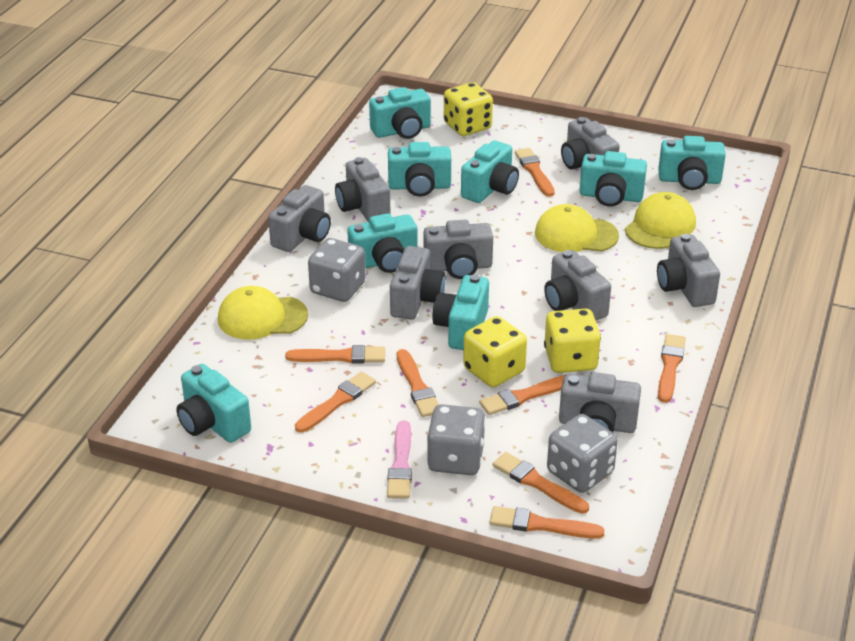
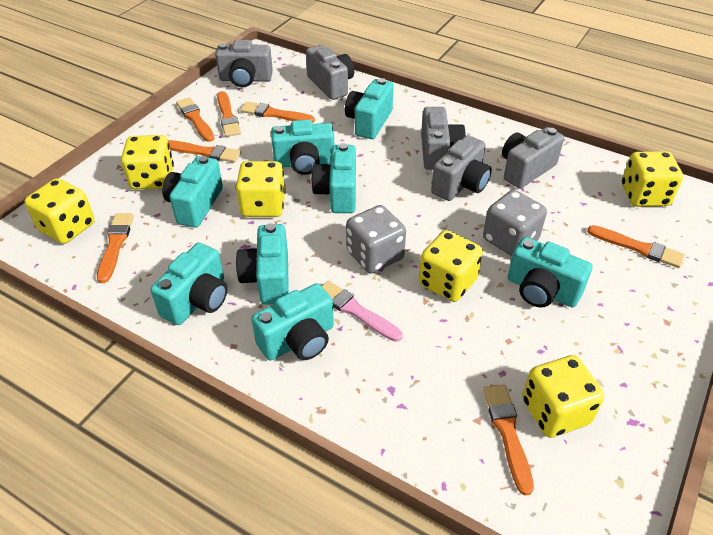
grey camera: 8 -> 5
grey dice: 3 -> 2
orange brush: 8 -> 7
yellow cap: 3 -> 0
yellow dice: 3 -> 6

